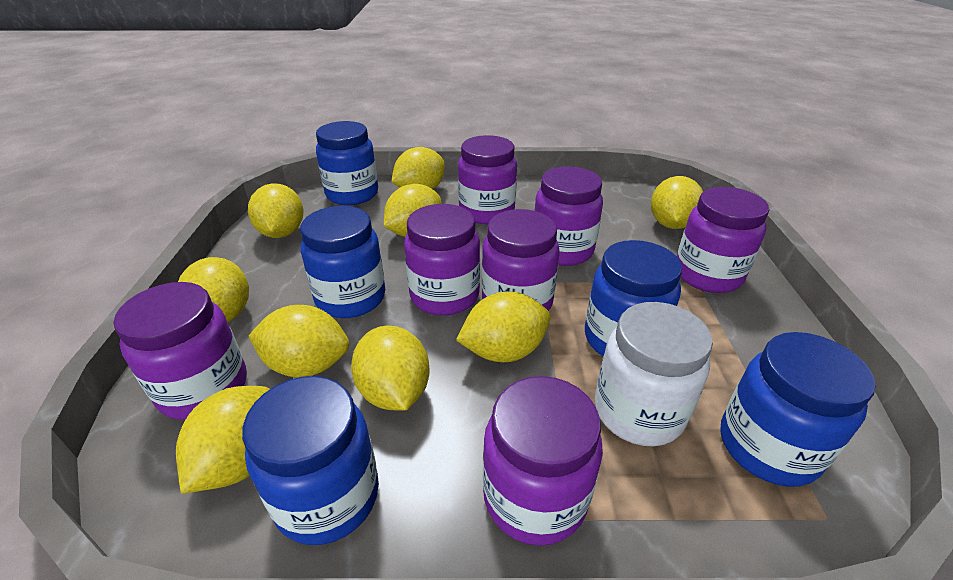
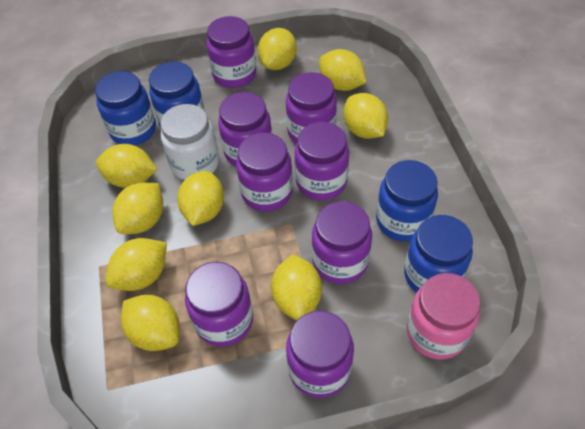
blue jar: 5 -> 4
pink jar: 0 -> 1
purple jar: 7 -> 8

